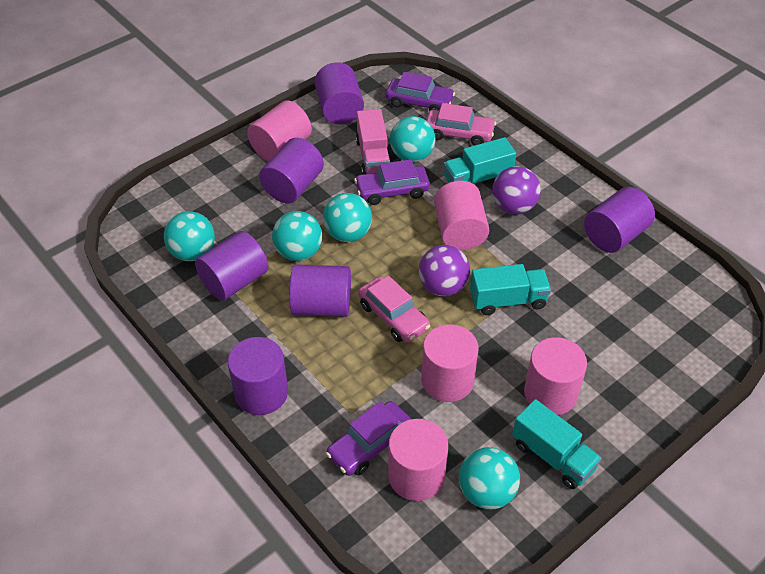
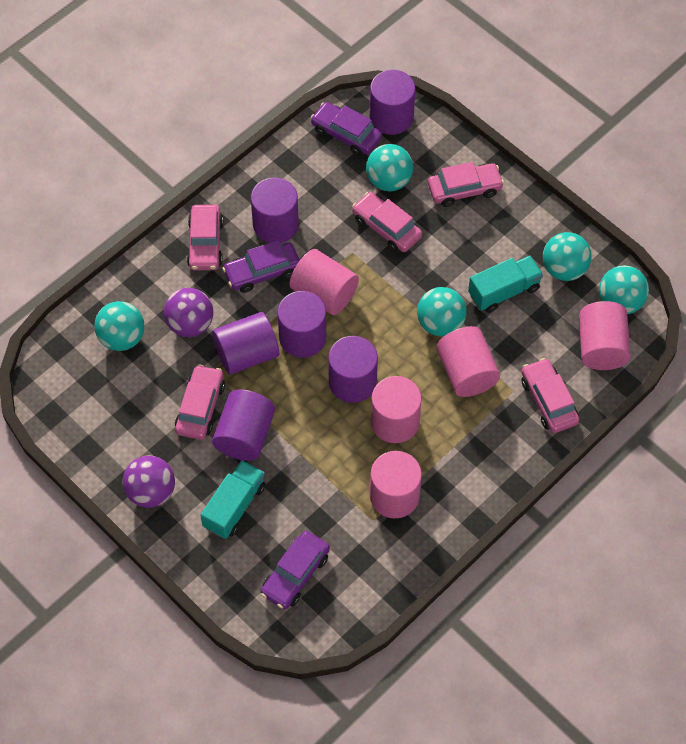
pink car: 2 -> 5
pink truck: 1 -> 0
turquoise truck: 3 -> 2

